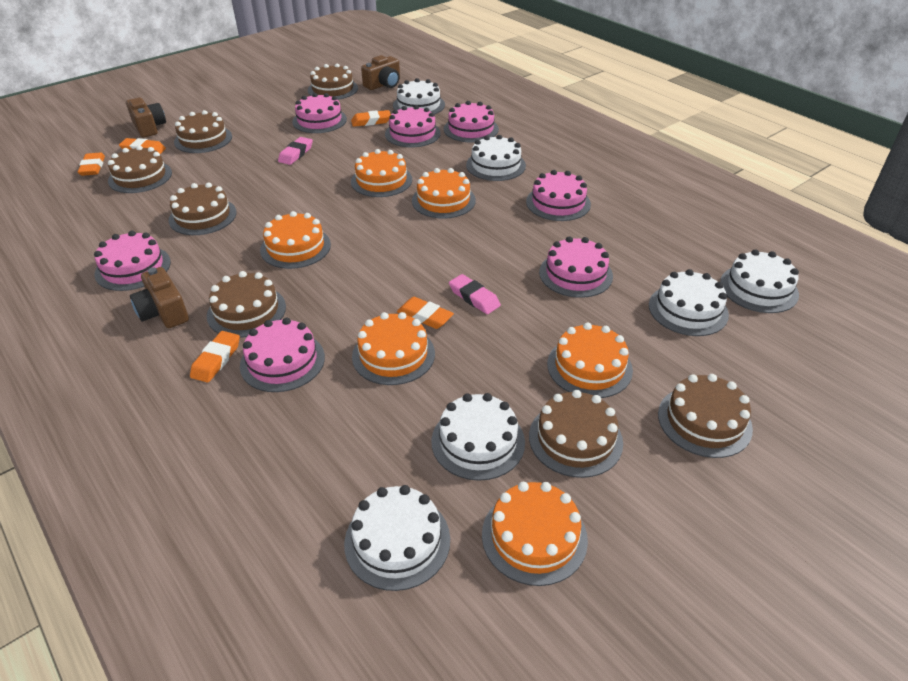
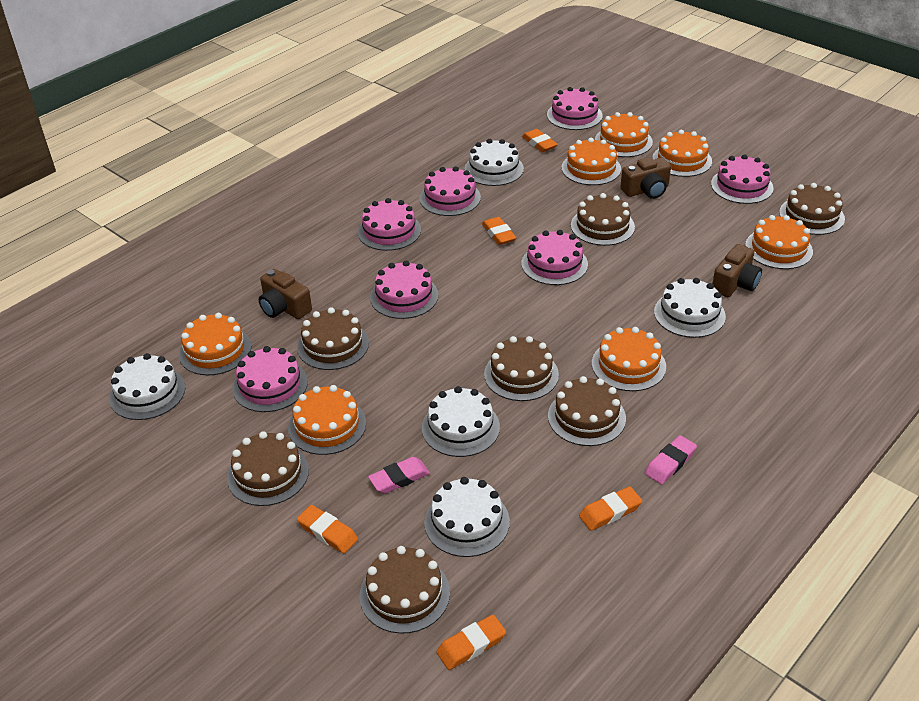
orange cake: 6 -> 7
white cake: 6 -> 5

